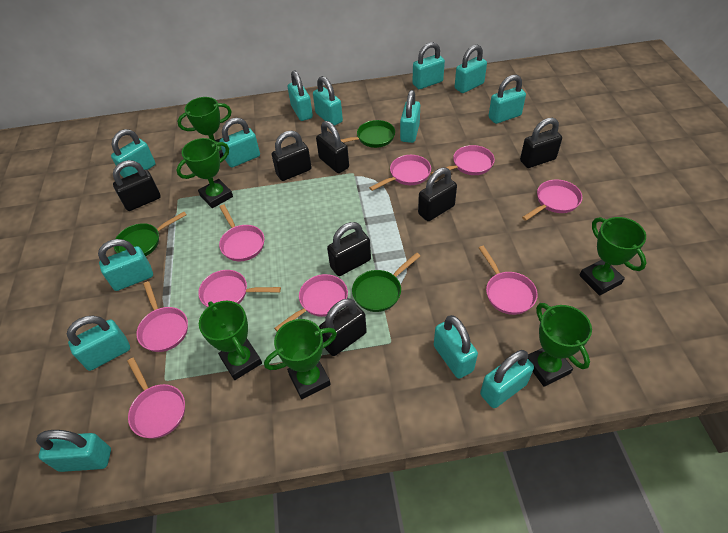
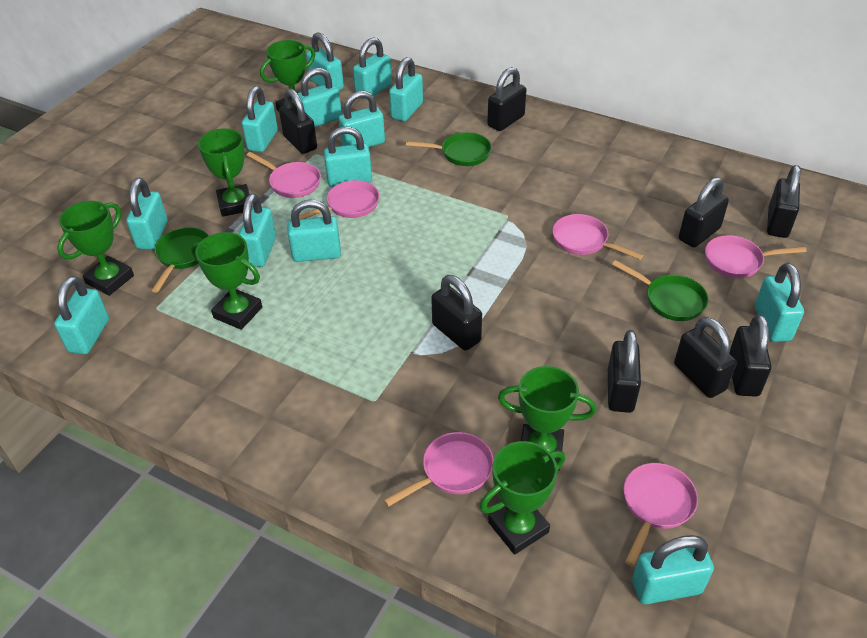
black padlock: 7 -> 8
pink pan: 9 -> 6

